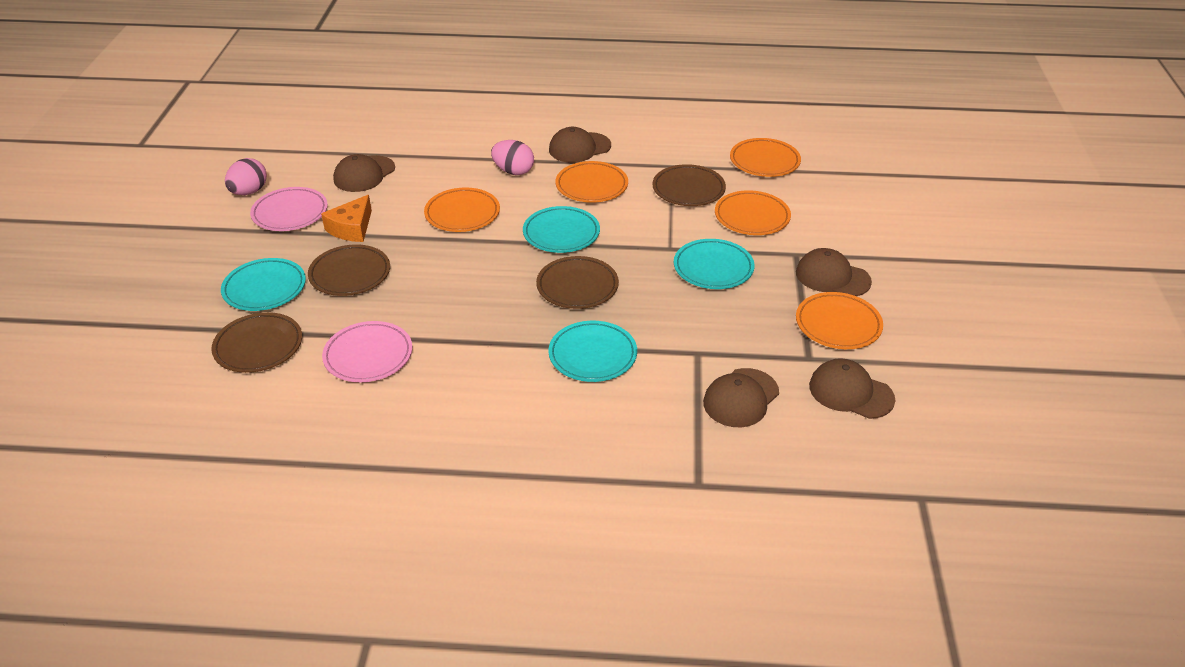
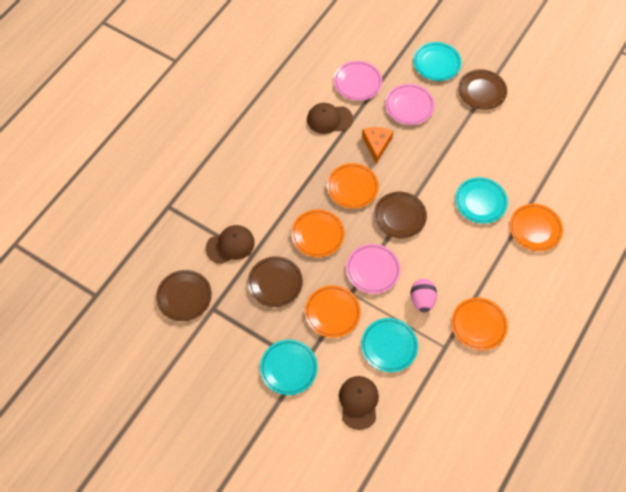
brown cap: 5 -> 3
pink egg: 2 -> 1
pink plate: 2 -> 3

